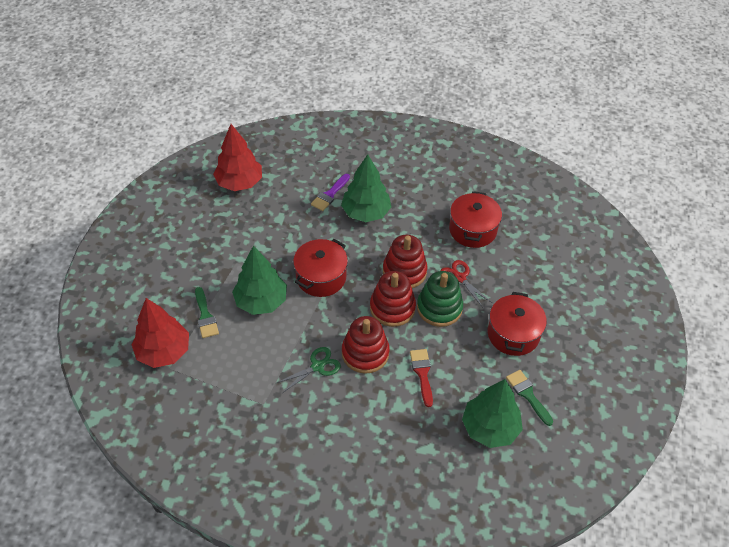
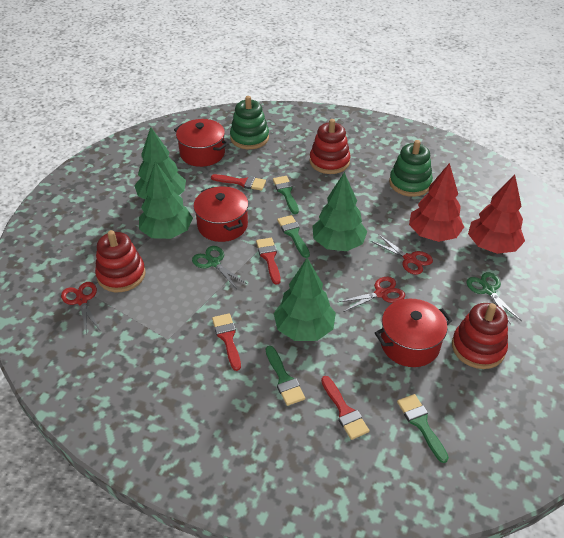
green brush: 2 -> 4
green scissors: 1 -> 2
green stacking toy: 1 -> 2
green tree: 3 -> 4
purple brush: 1 -> 0
red brush: 1 -> 4
red scissors: 1 -> 3

